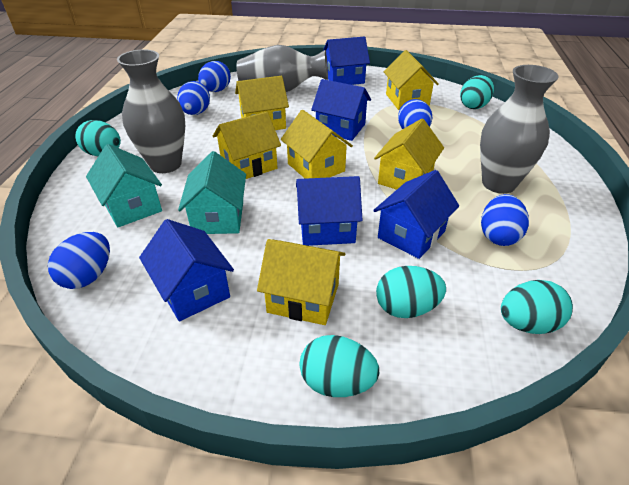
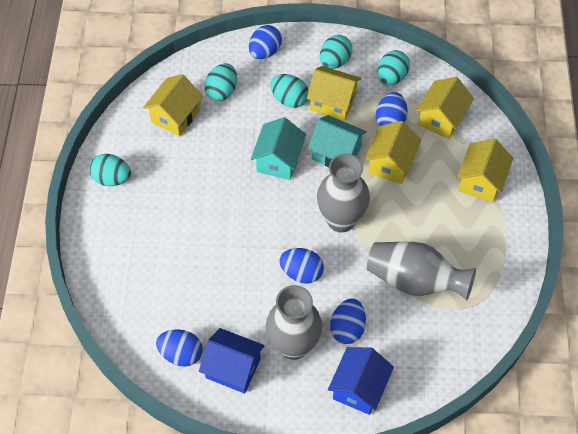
blue house: 5 -> 2
yellow house: 6 -> 5

